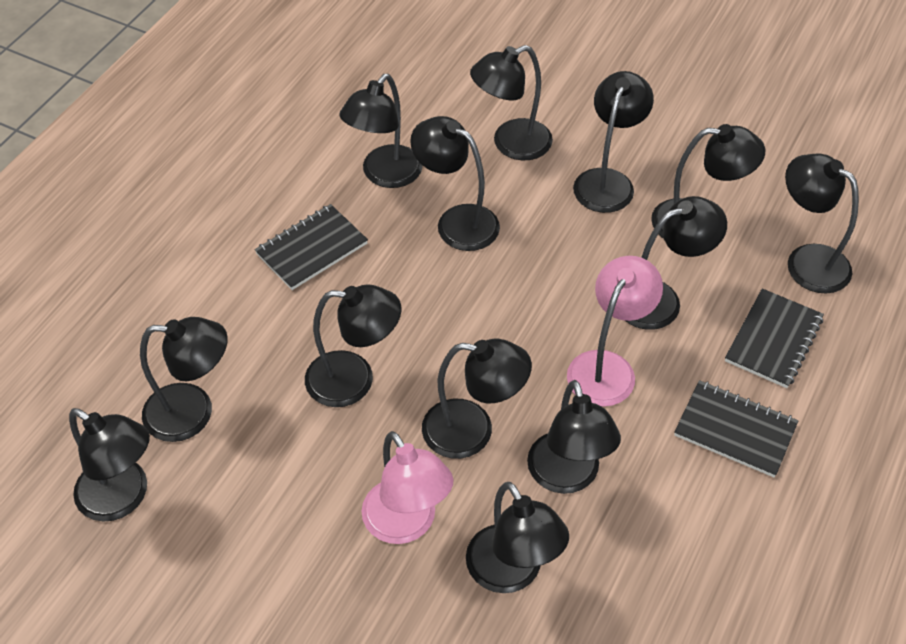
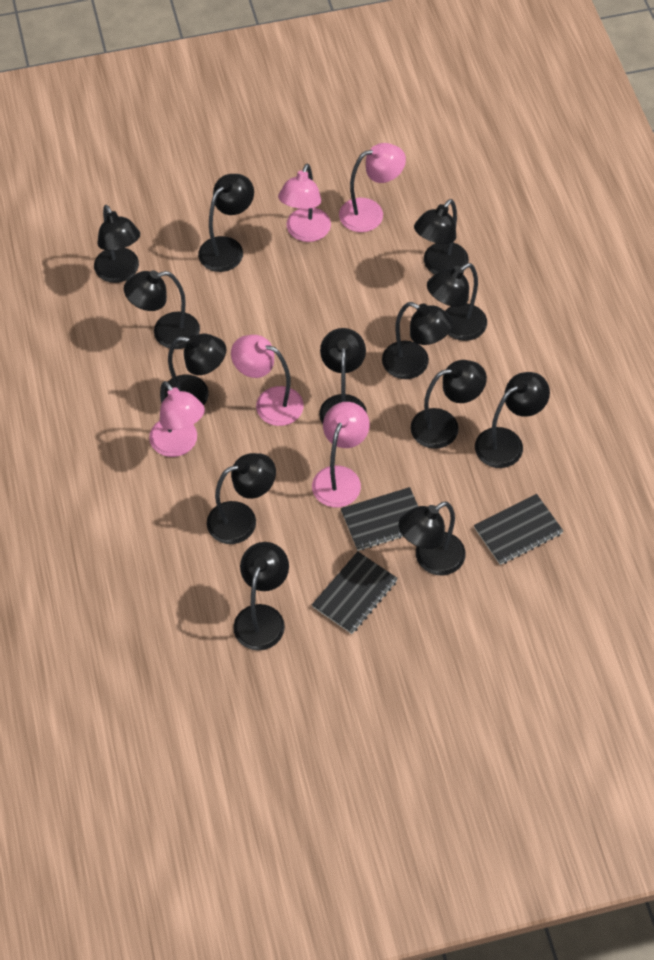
pink lamp: 2 -> 5

